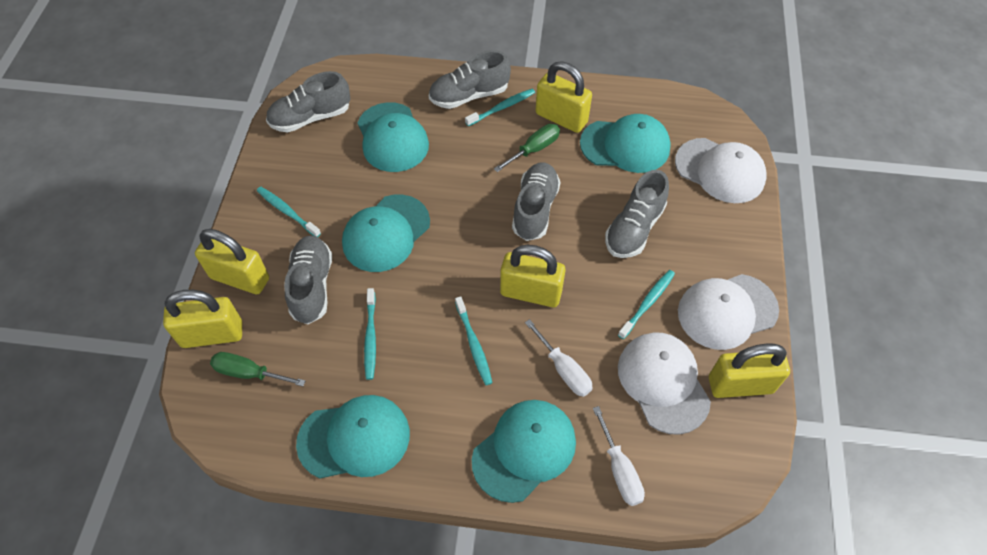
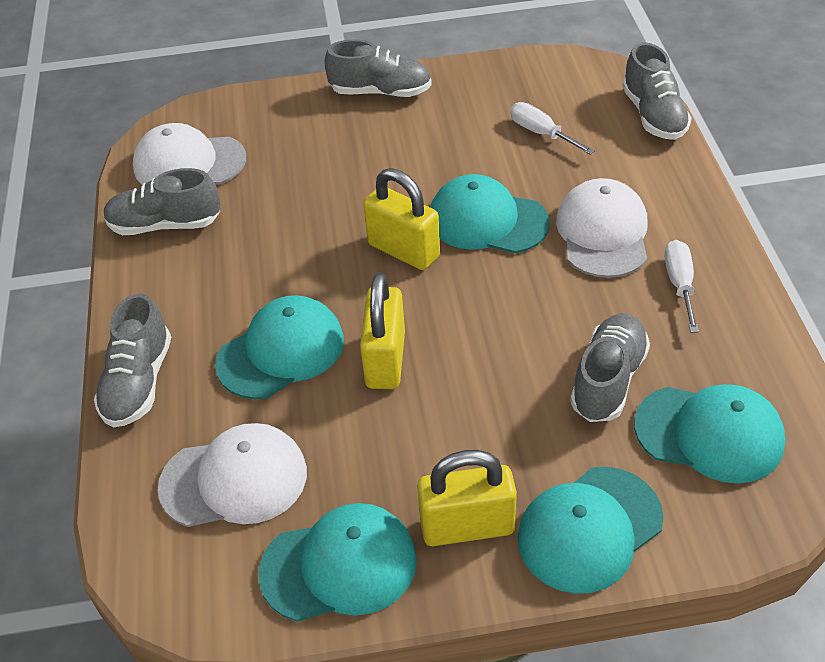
green screwdriver: 2 -> 0
turquoise toothbrush: 5 -> 0
yellow padlock: 5 -> 3

